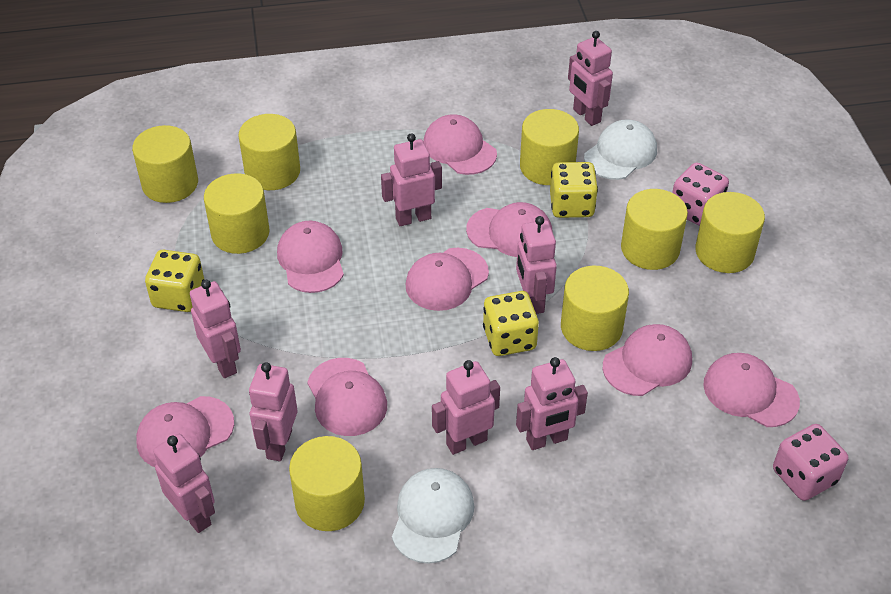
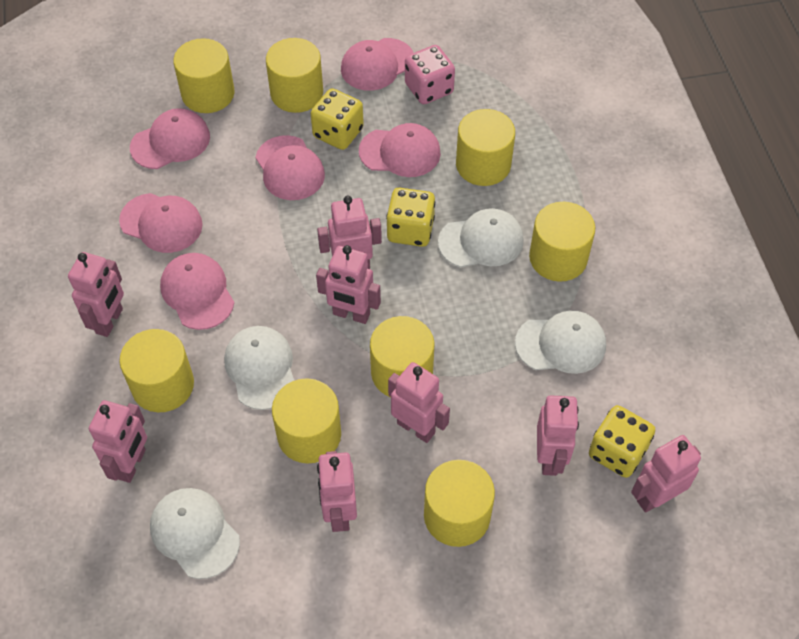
pink cap: 8 -> 6
pink dice: 2 -> 1
white cap: 2 -> 4

